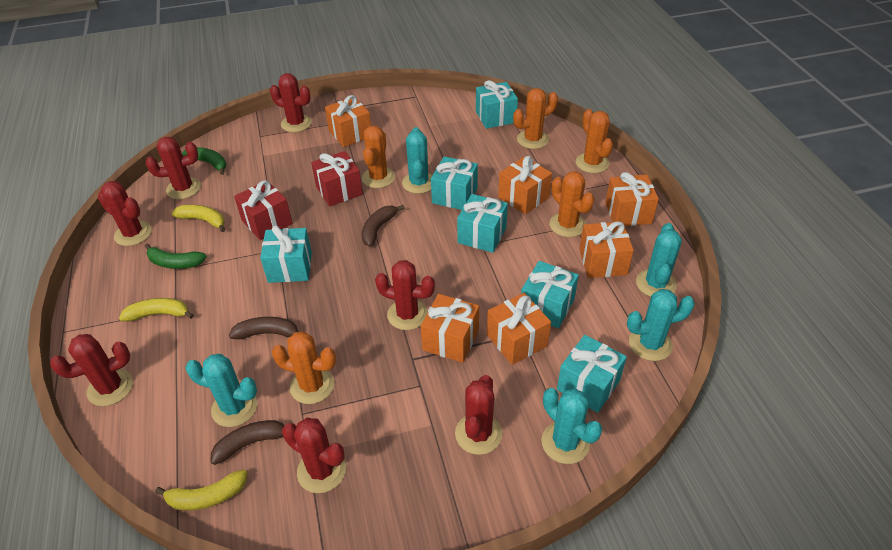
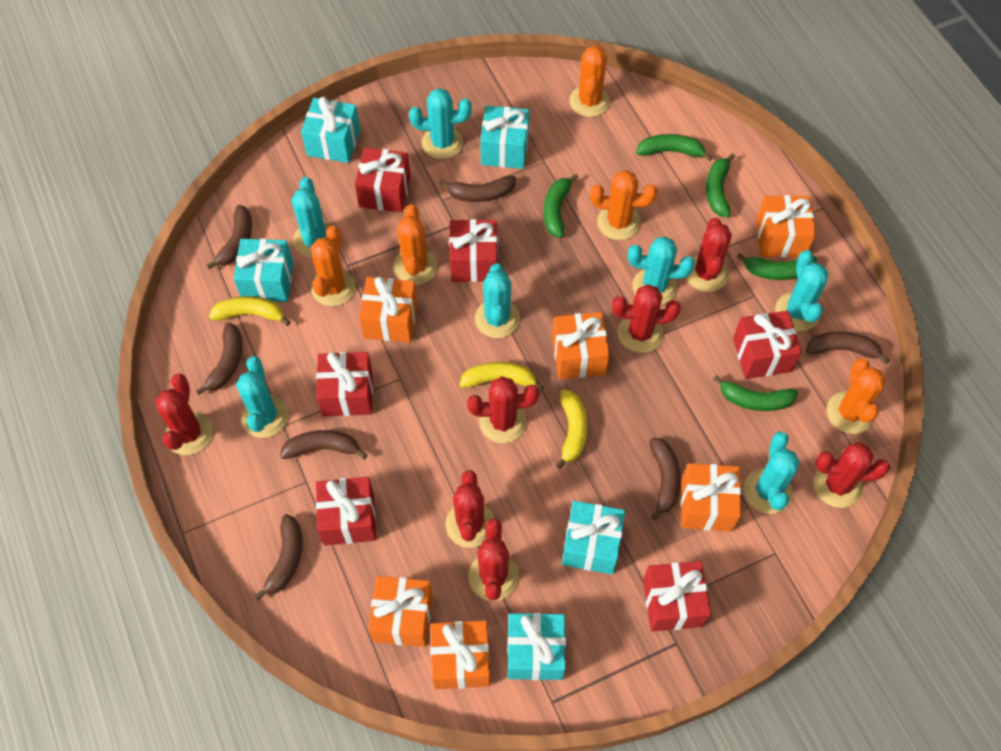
brown banana: 3 -> 7
green banana: 2 -> 5
red gift: 2 -> 6
turquoise cactus: 5 -> 7
turquoise gift: 6 -> 5

